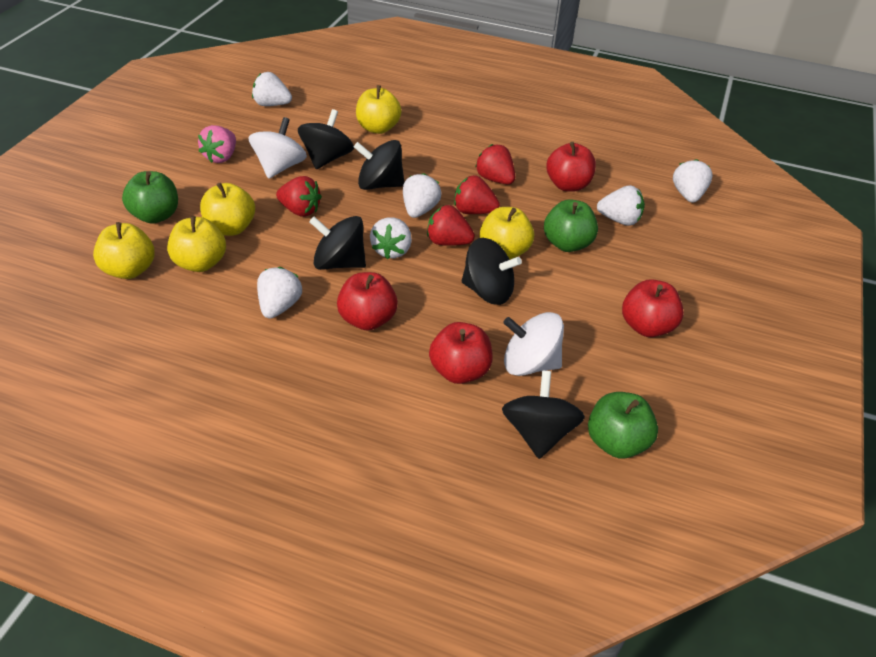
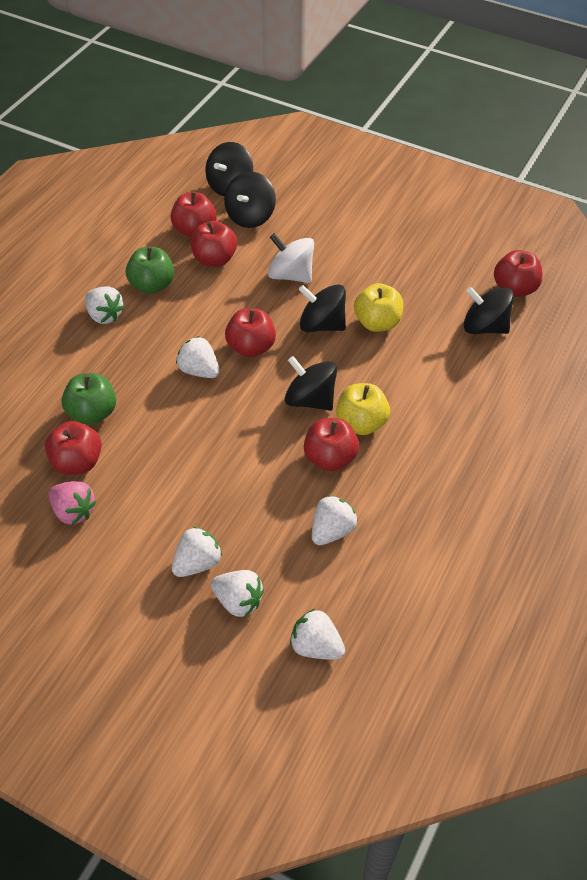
green apple: 3 -> 2
red apple: 4 -> 6
red strawberry: 4 -> 0
white spinning top: 2 -> 1
yellow apple: 5 -> 2

